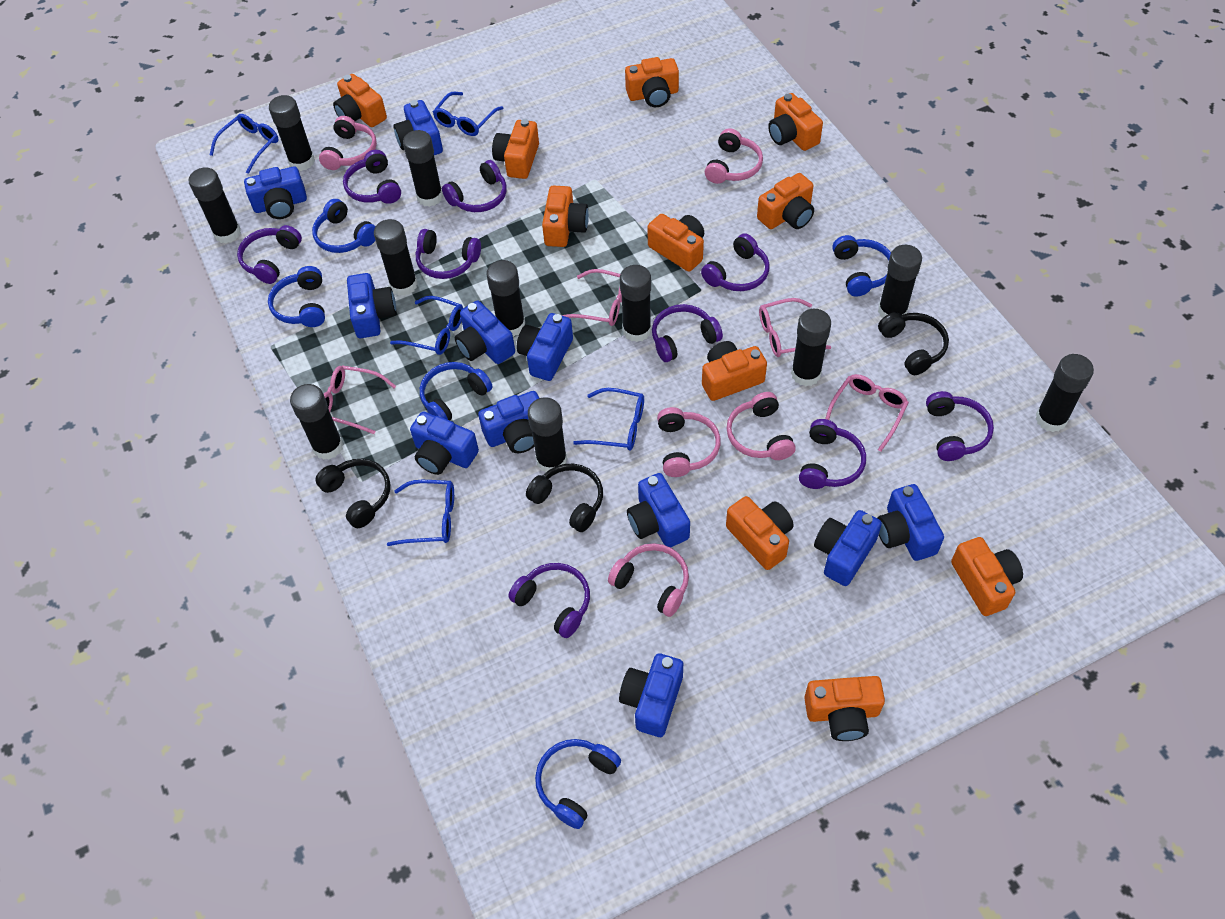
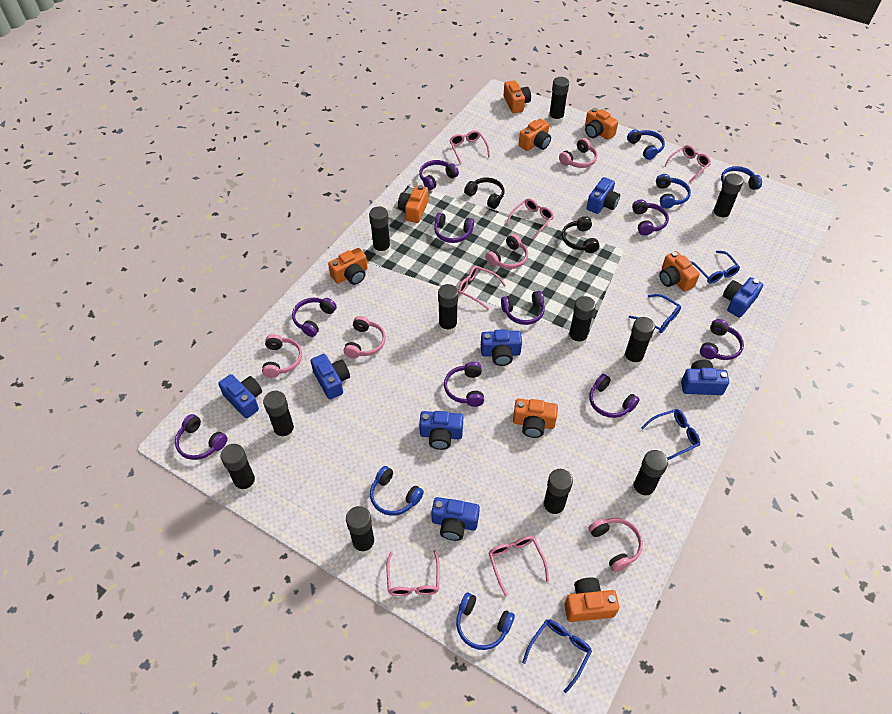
black headphones: 3 -> 2
blue camera: 11 -> 8
blue glasses: 5 -> 4
orange camera: 11 -> 8
pink glasses: 4 -> 6

